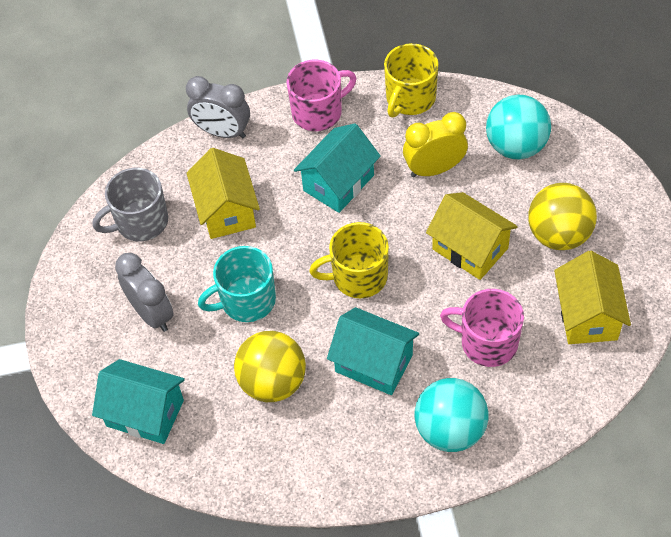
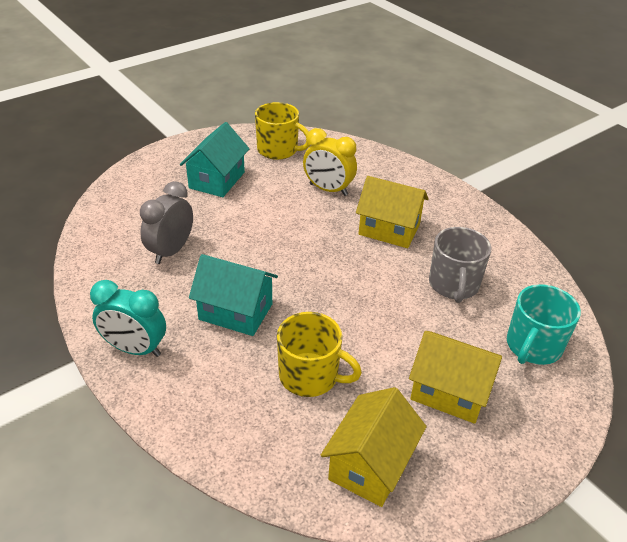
grey clock: 2 -> 1
pink mug: 2 -> 0
turquoise ball: 2 -> 0
turquoise clock: 0 -> 1
turquoise house: 3 -> 2
yellow ball: 2 -> 0

